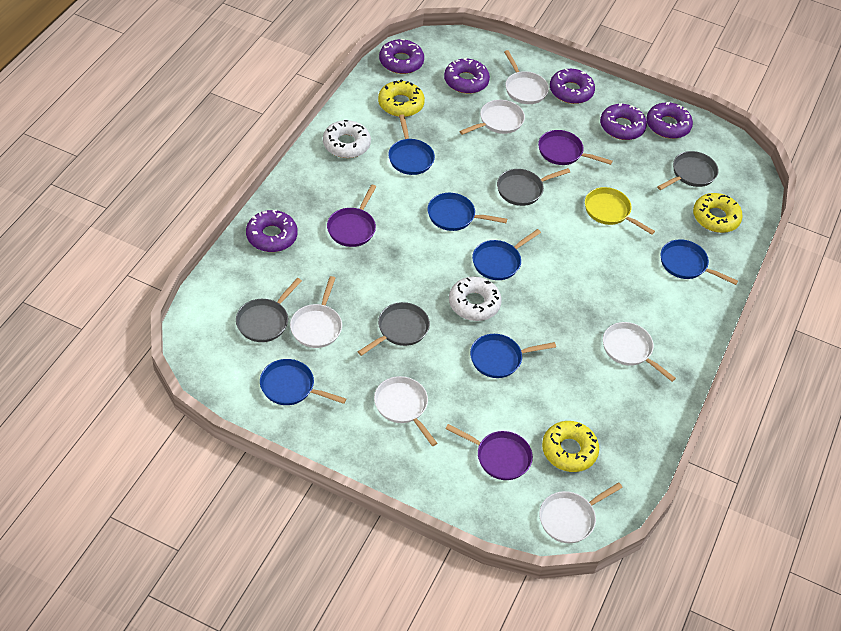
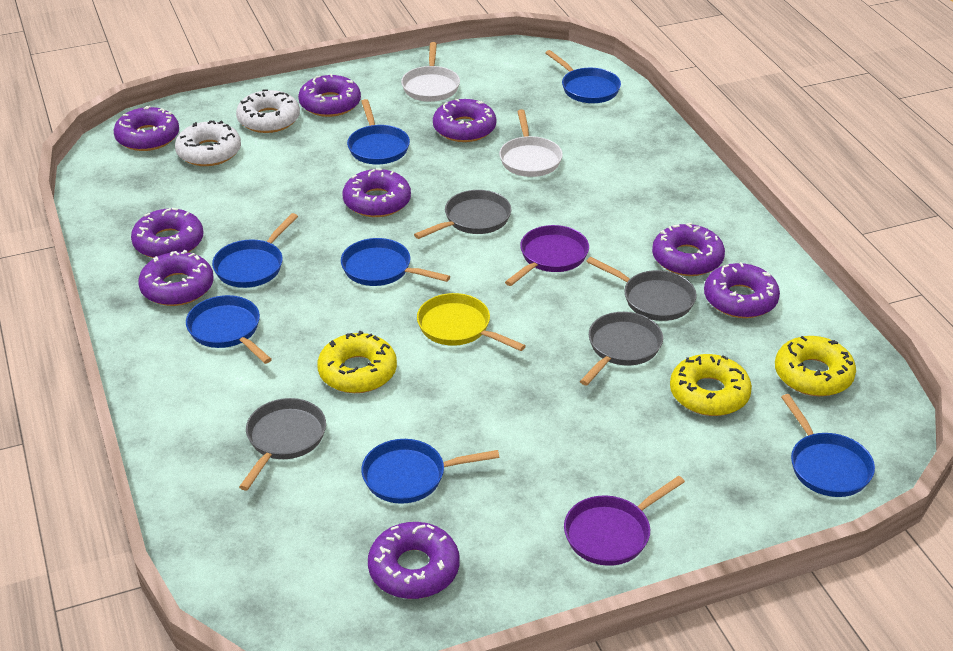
blue pan: 6 -> 7
purple donut: 6 -> 9
purple pan: 3 -> 2
white pan: 6 -> 2

